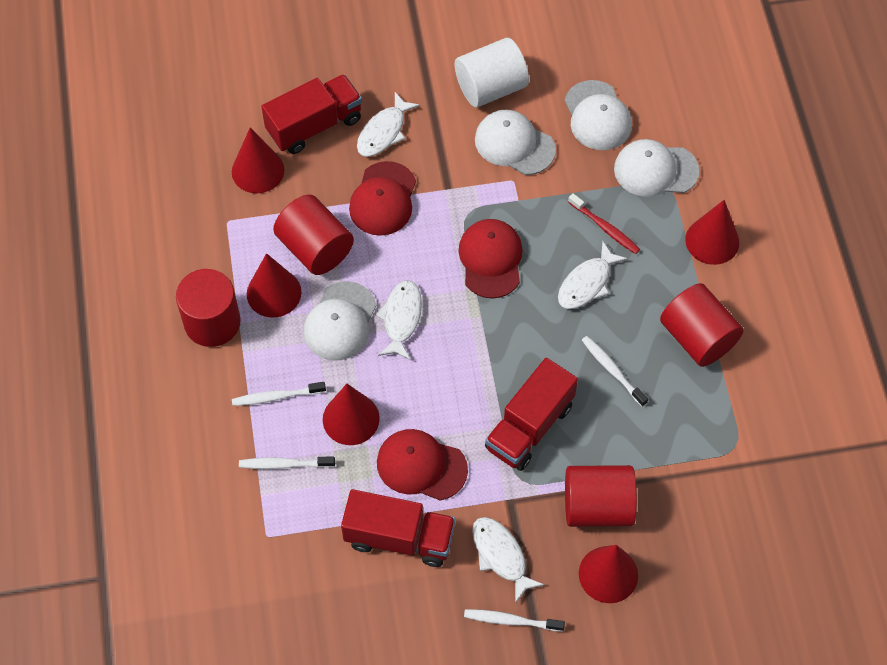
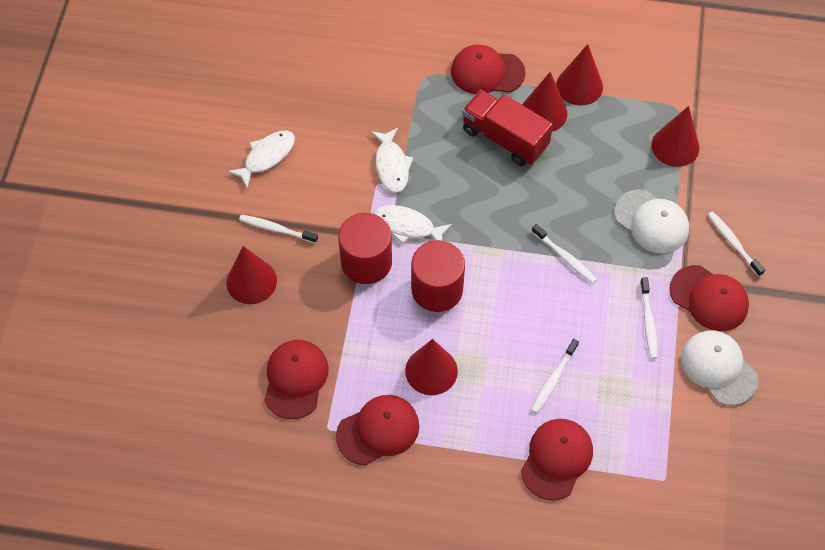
red cap: 3 -> 5
red cylinder: 4 -> 2
red toothbrush: 1 -> 0
red truck: 3 -> 1
white cap: 4 -> 2
white cylinder: 1 -> 0
white fish: 4 -> 3
white toothbrush: 4 -> 5

